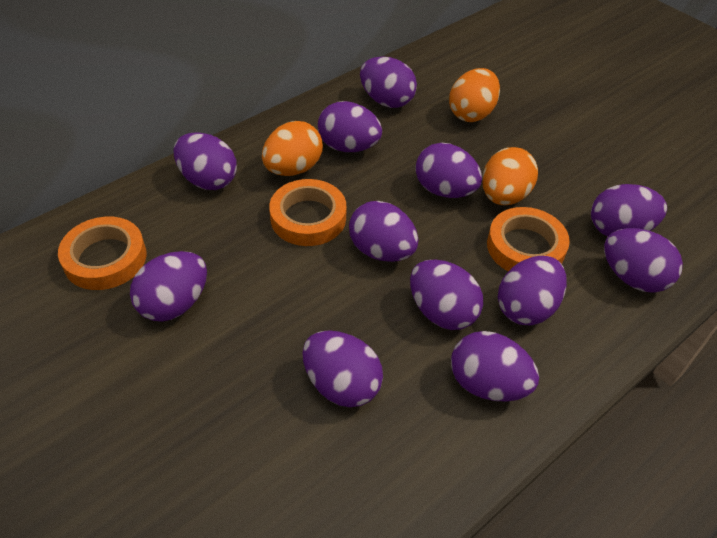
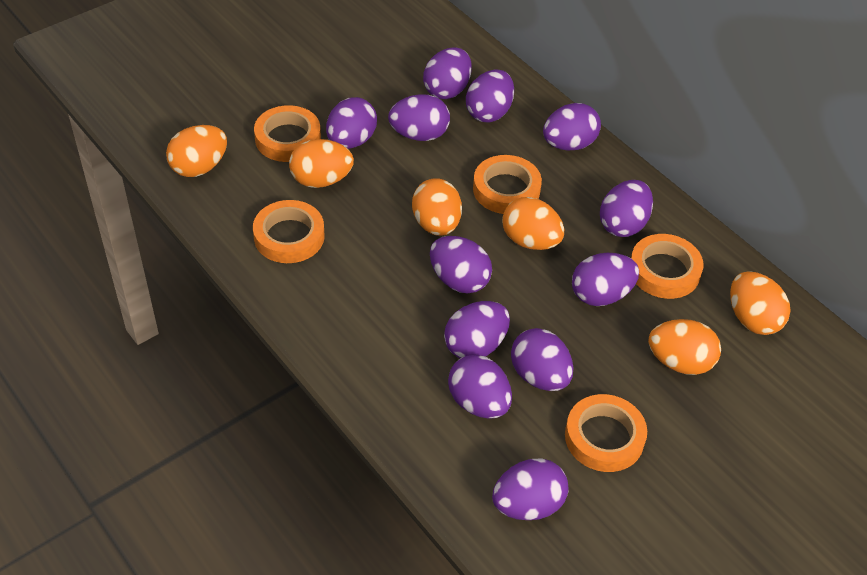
orange egg: 3 -> 6
orange tape: 3 -> 5

